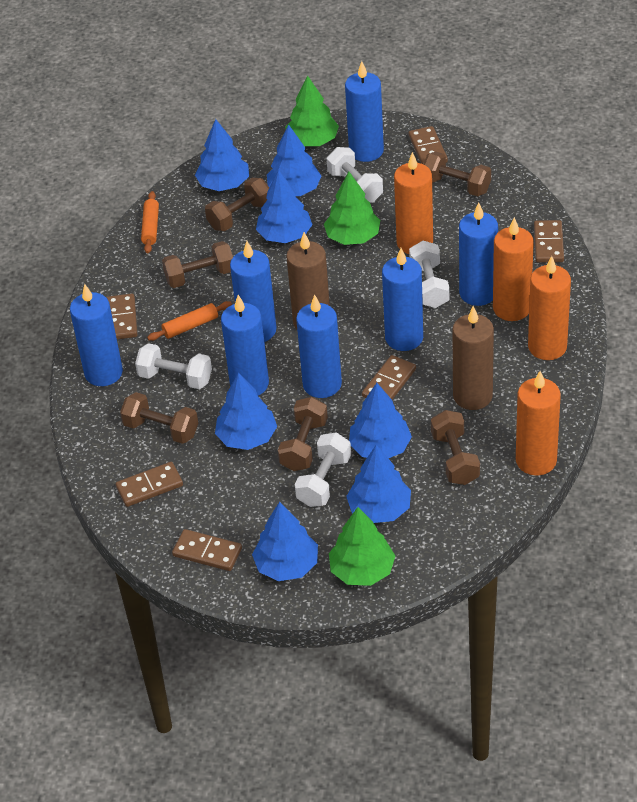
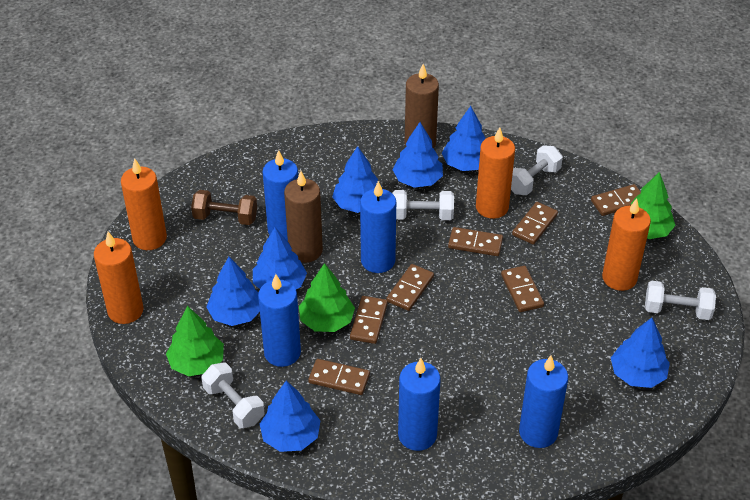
blue candle: 7 -> 5
brown domino: 6 -> 7
brown dumbbell: 6 -> 1
orange rolling pin: 2 -> 0

